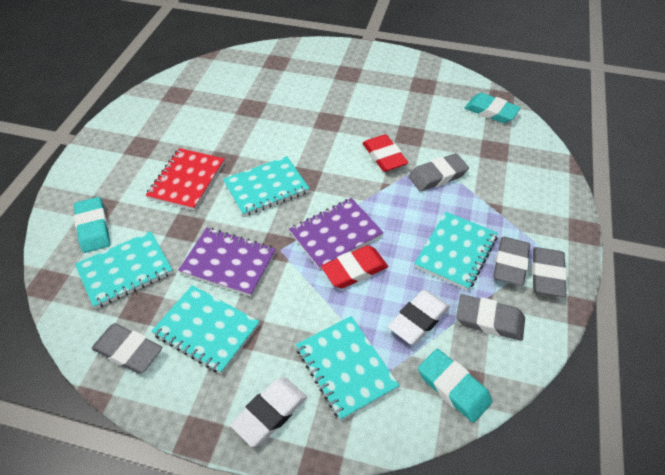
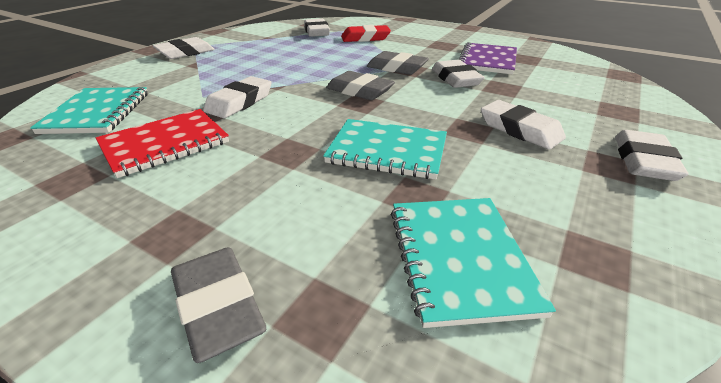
grey eraser: 5 -> 3
purple notebook: 2 -> 1
red eraser: 2 -> 1
turquoise eraser: 3 -> 0
turquoise notebook: 5 -> 3
white eraser: 2 -> 6

